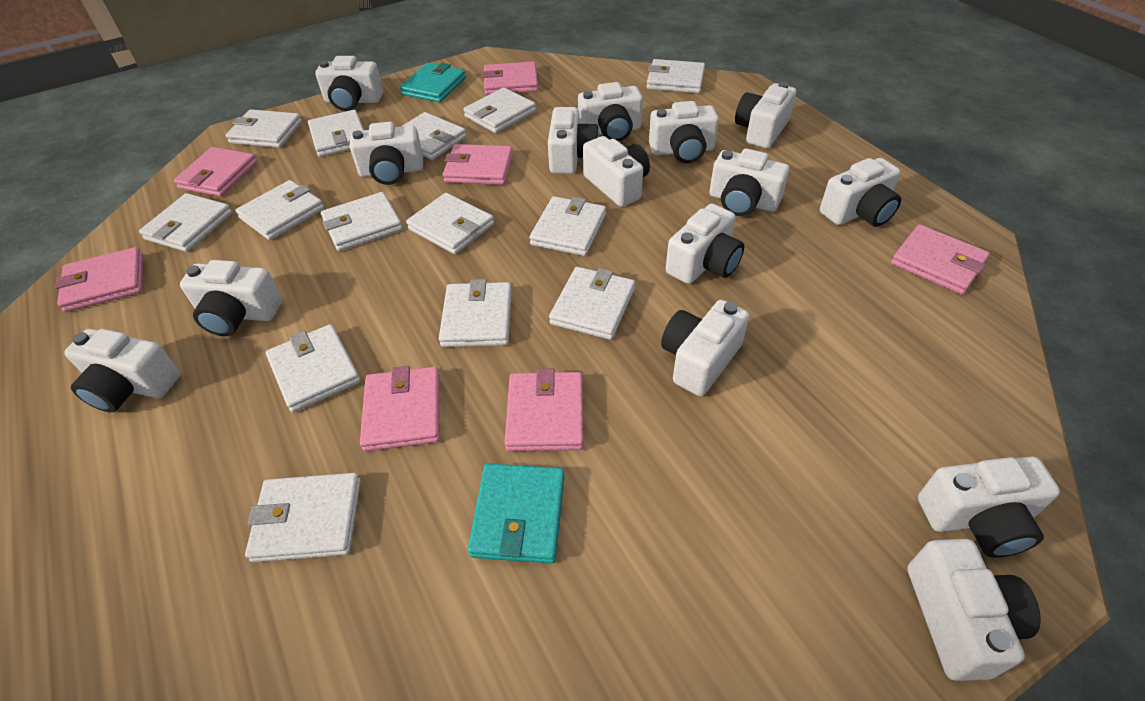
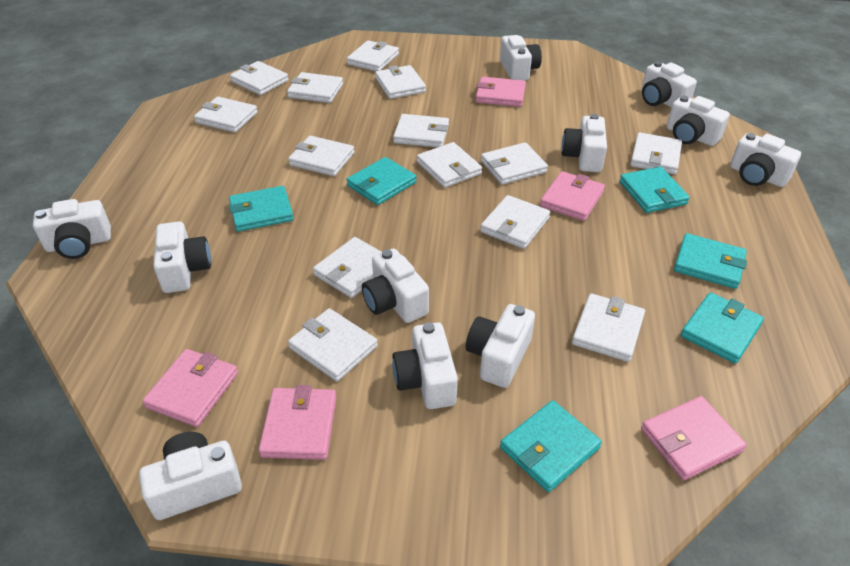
pink wallet: 7 -> 5
turquoise wallet: 2 -> 6
white camera: 15 -> 11

